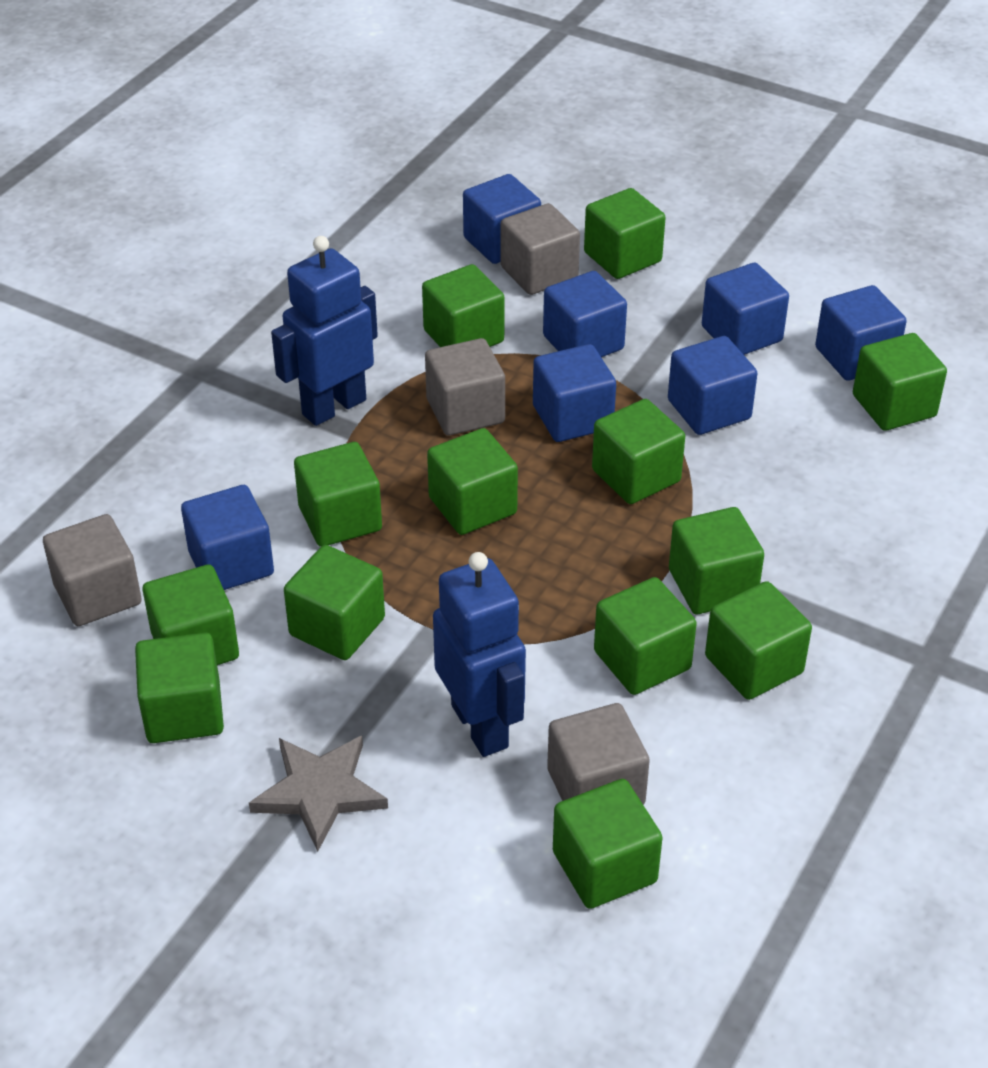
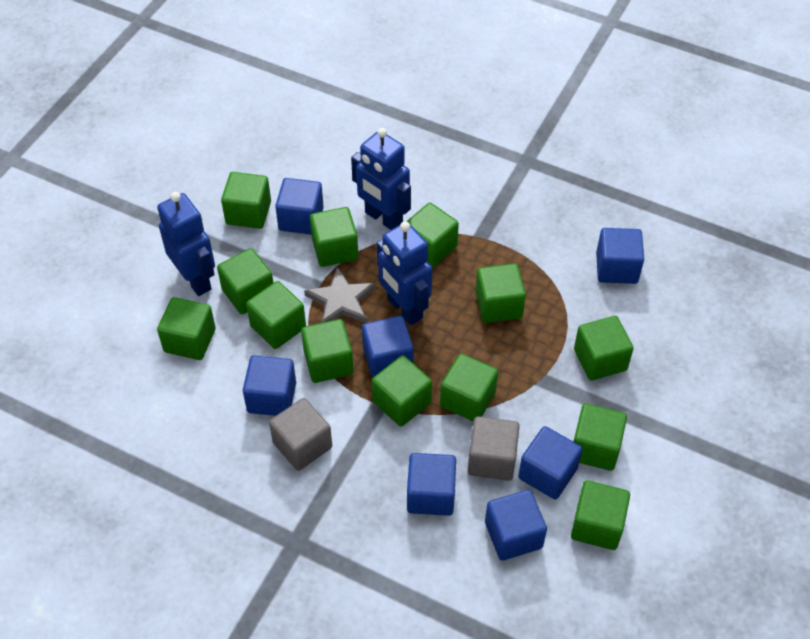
blue robot: 2 -> 3
grey cube: 4 -> 2

